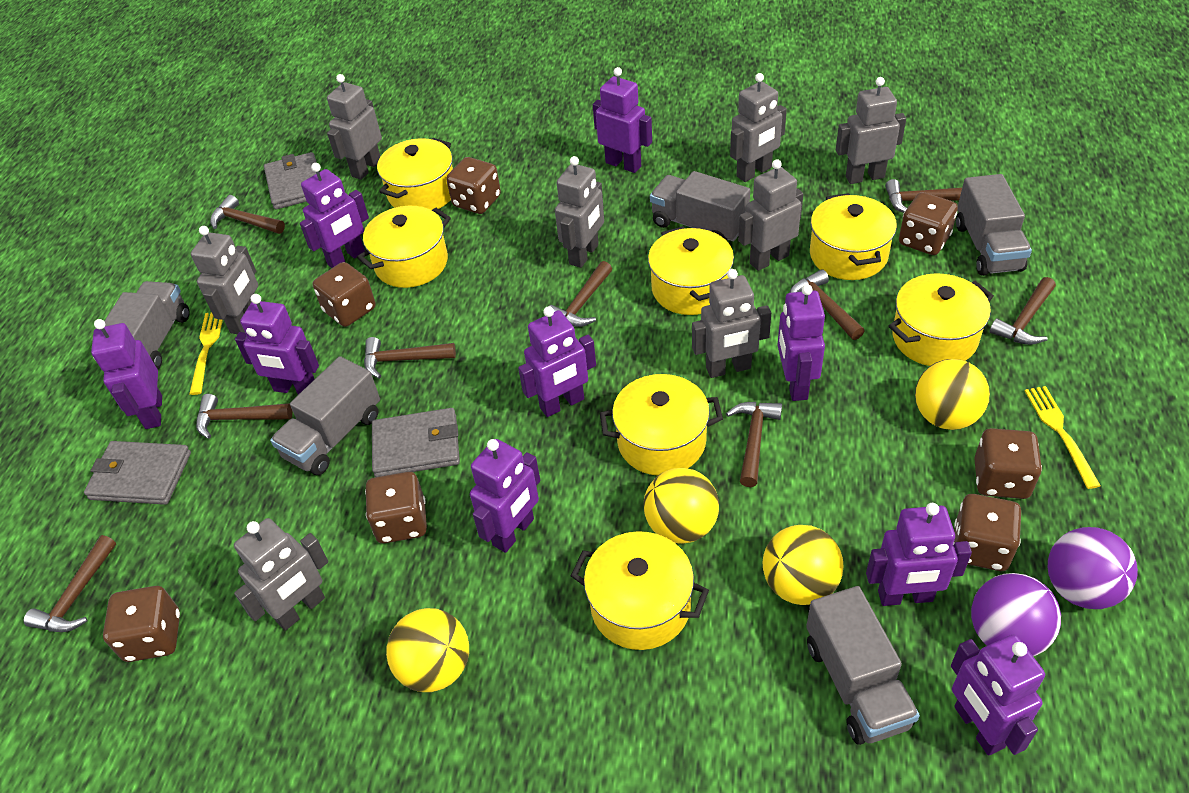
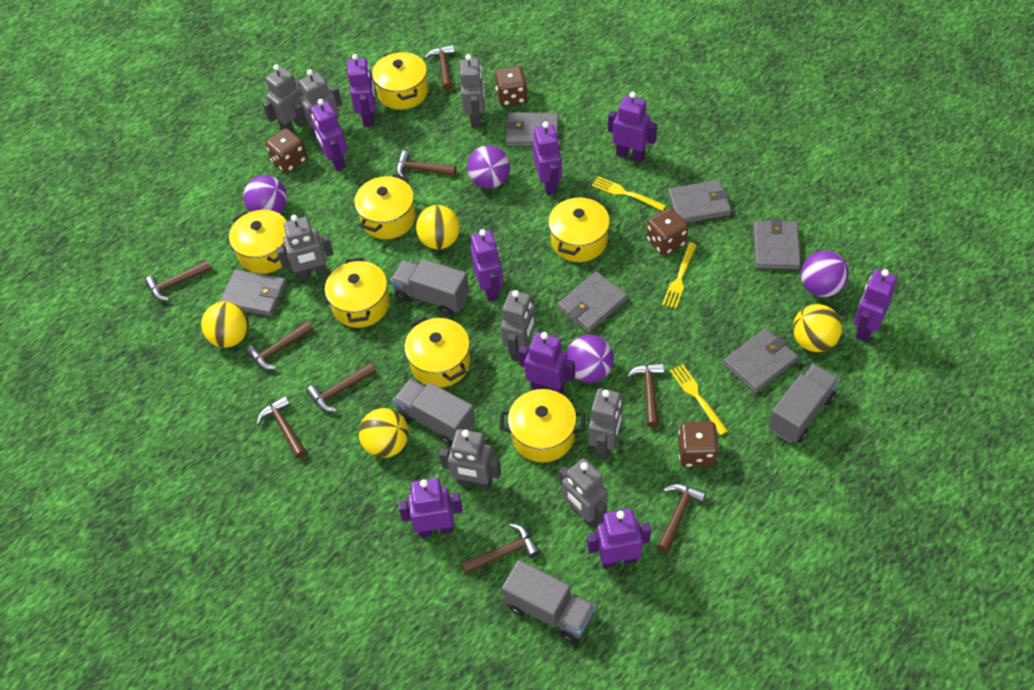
brown dice: 7 -> 4
grey truck: 5 -> 4
grey wallet: 3 -> 6
purple ball: 2 -> 4
yellow fork: 2 -> 3

